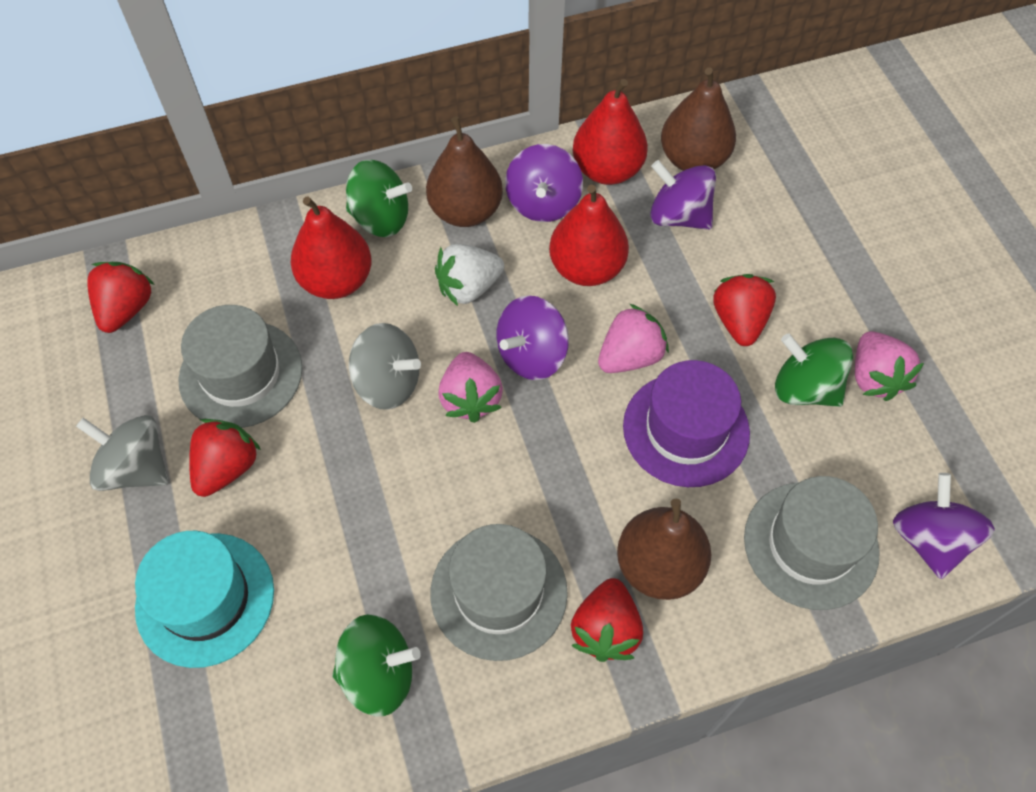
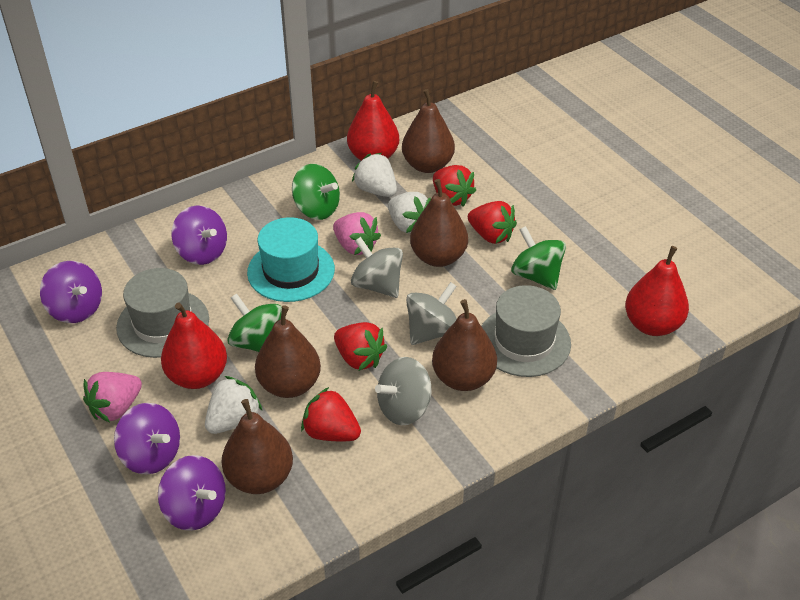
brown pear: 3 -> 5
grey hat: 3 -> 2
grey spinning top: 2 -> 3
pink strawberry: 3 -> 2
purple hat: 1 -> 0
white strawberry: 1 -> 3

